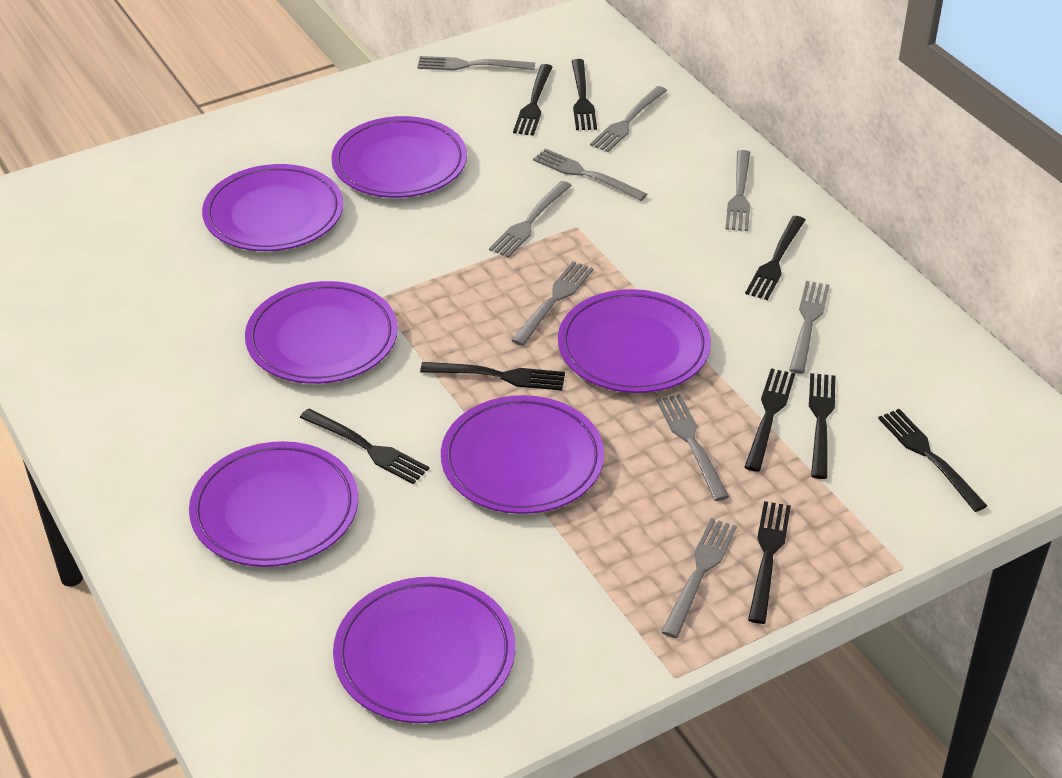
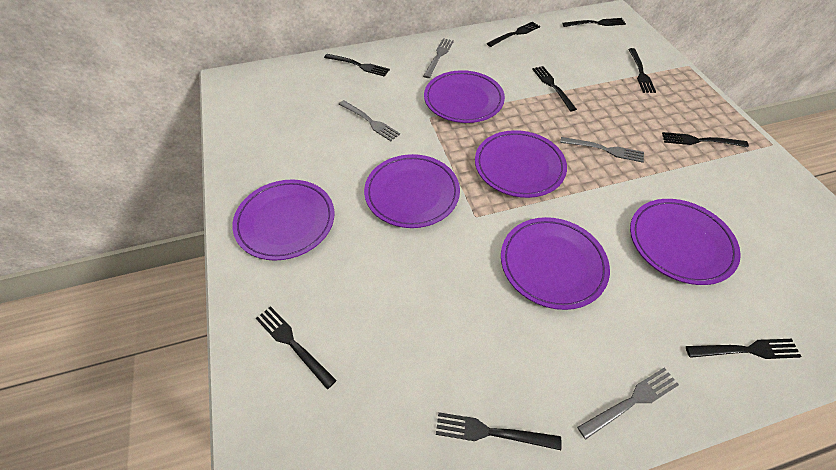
grey fork: 9 -> 4
purple plate: 7 -> 6

